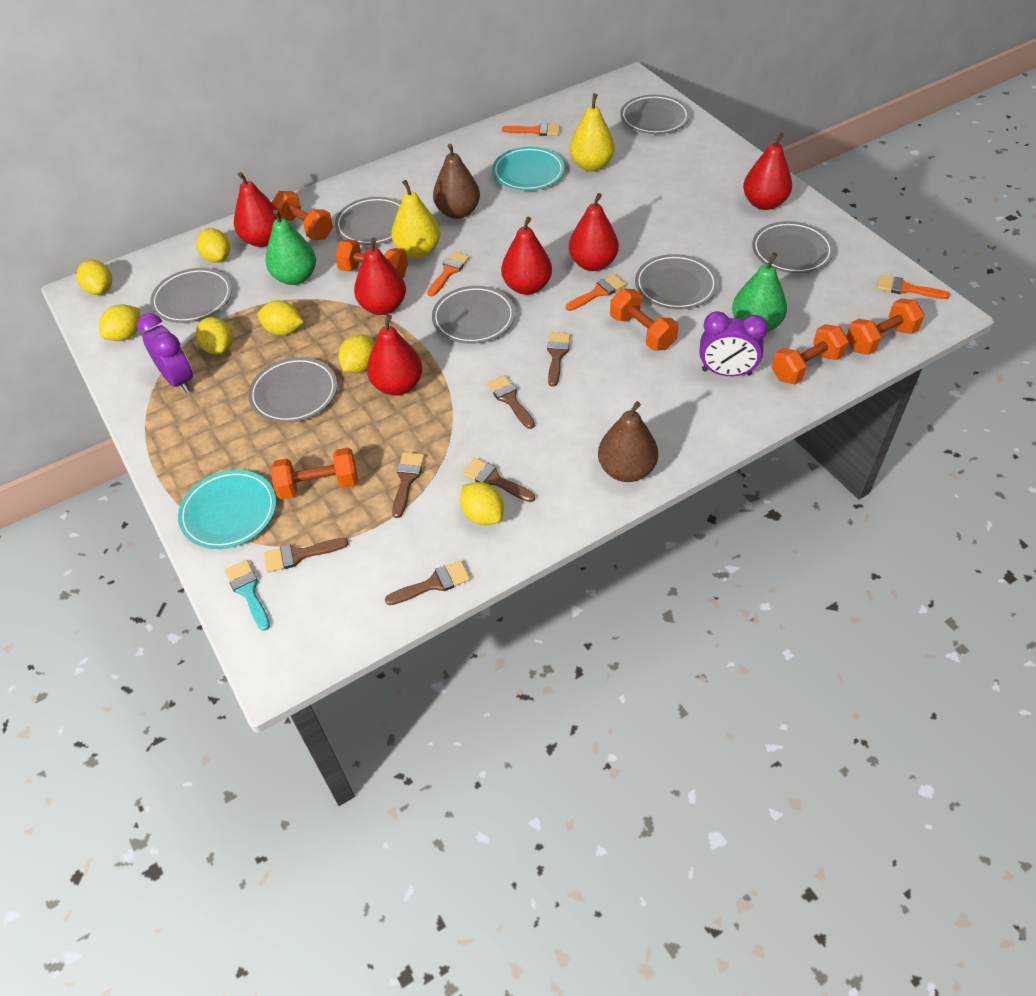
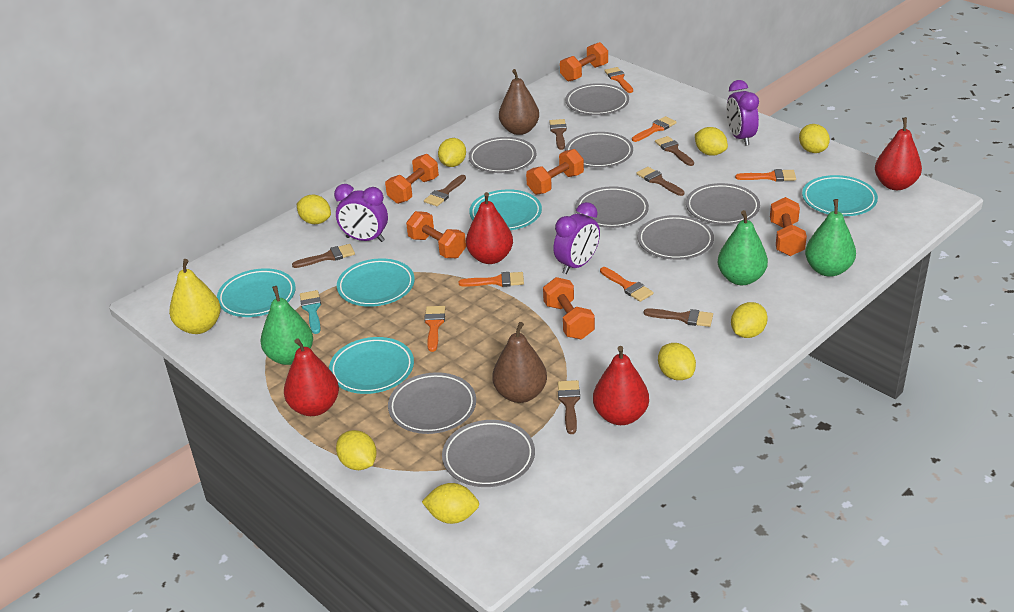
brown brush: 6 -> 7
green pear: 2 -> 3
grey plate: 7 -> 8
orange brush: 4 -> 6
purple clock: 2 -> 3
red pear: 6 -> 4
turquoise plate: 2 -> 5
yellow lemon: 7 -> 8
yellow pear: 2 -> 1

